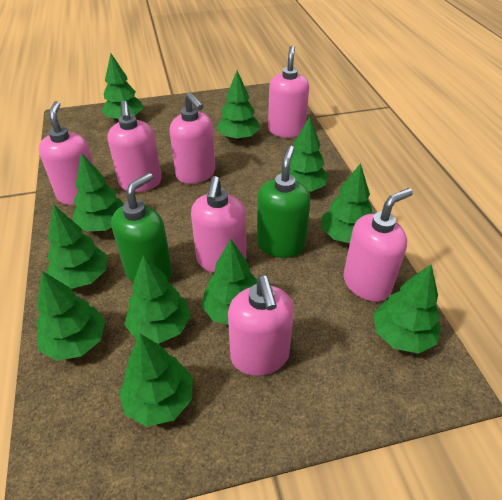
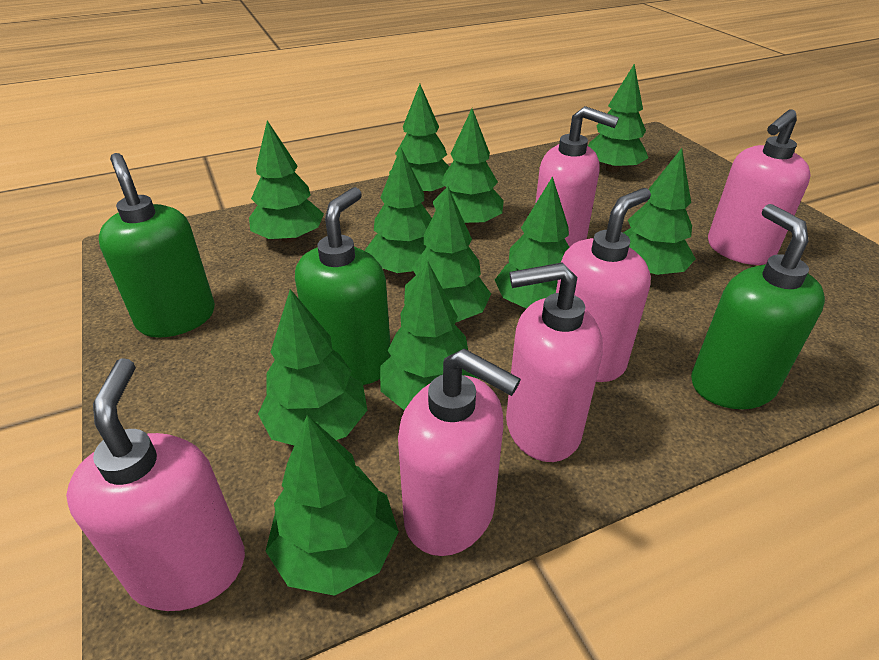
green soap dispenser: 2 -> 3
pink soap dispenser: 7 -> 6

